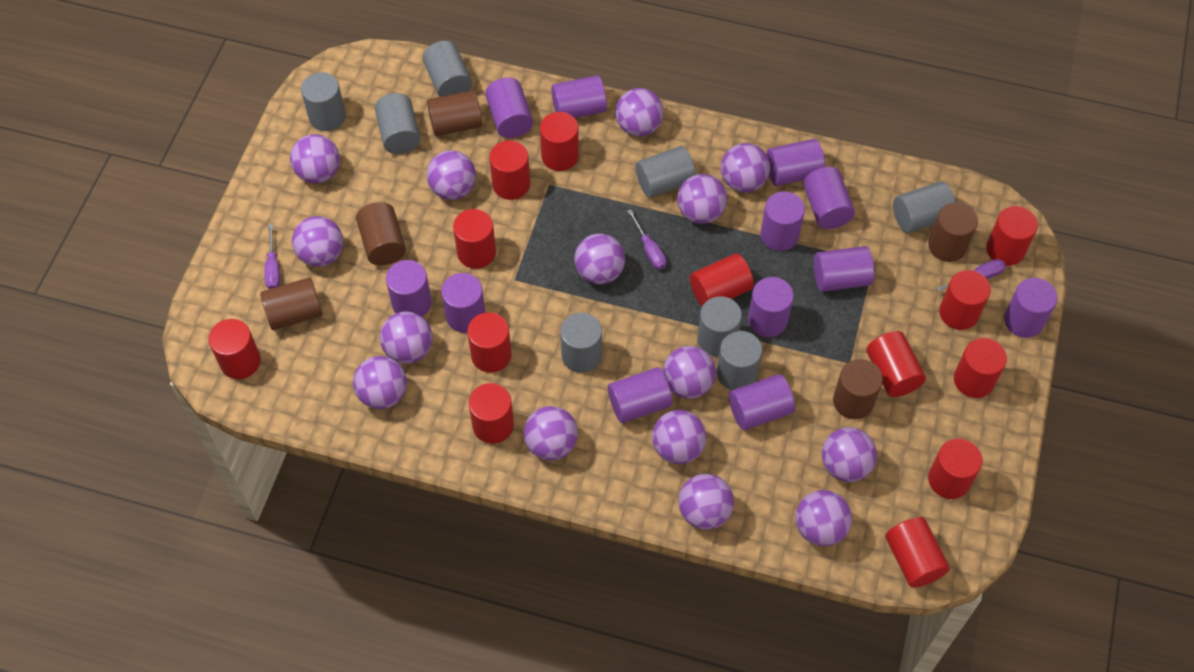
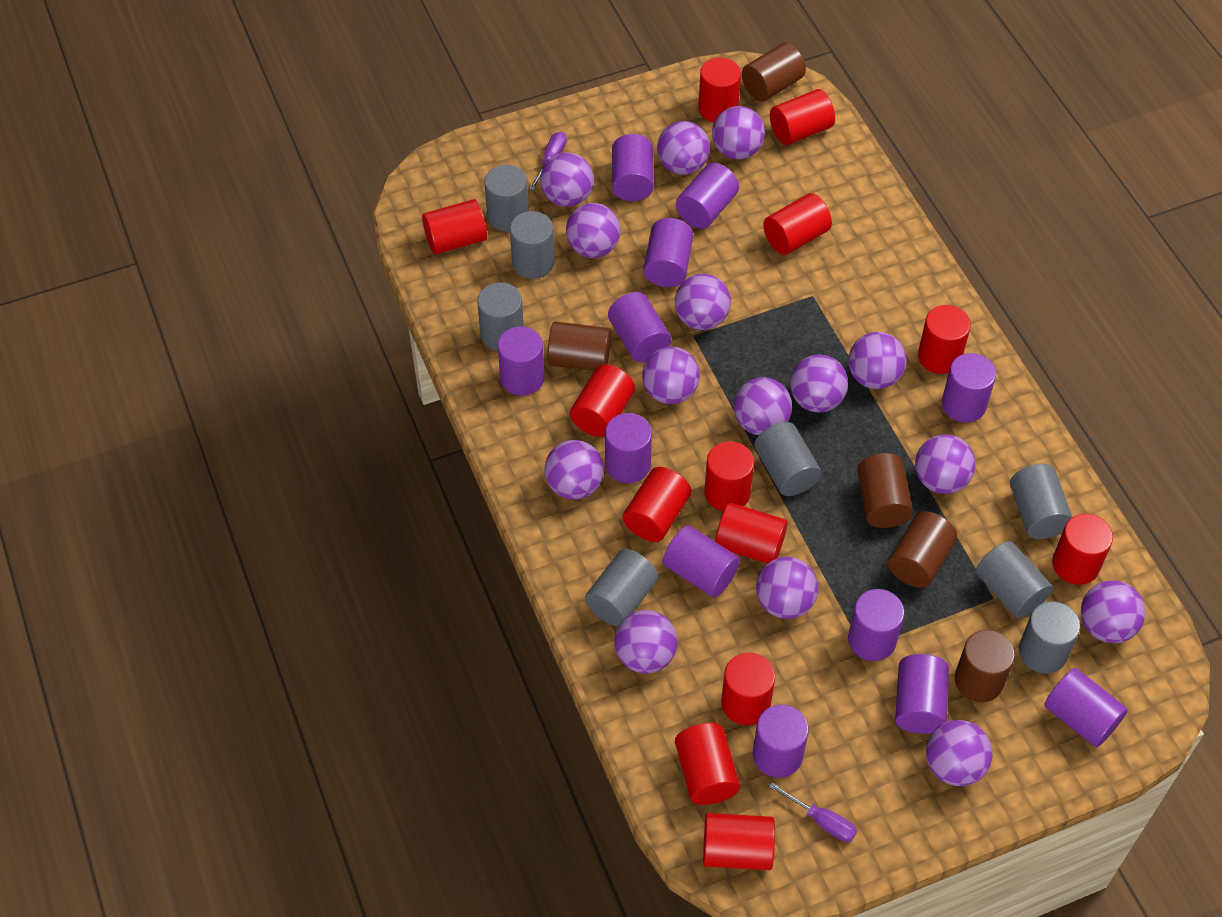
purple screwdriver: 3 -> 2

